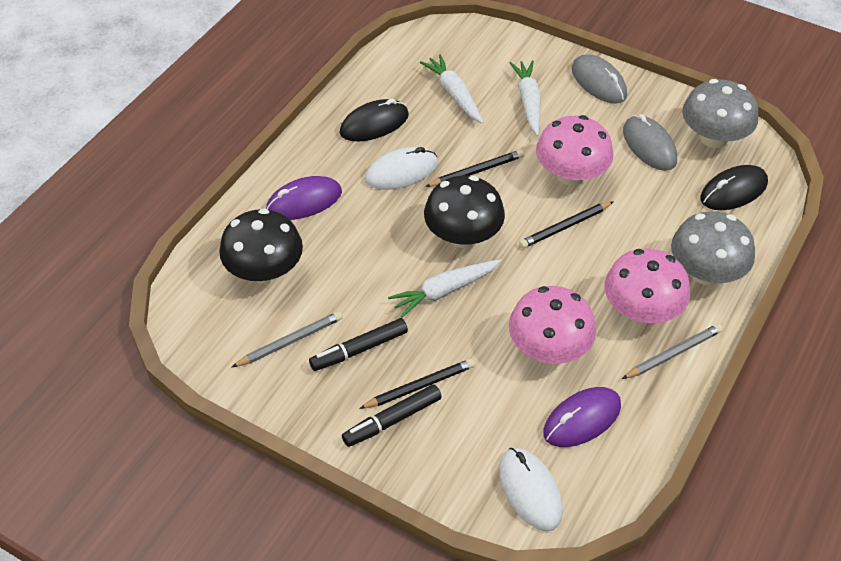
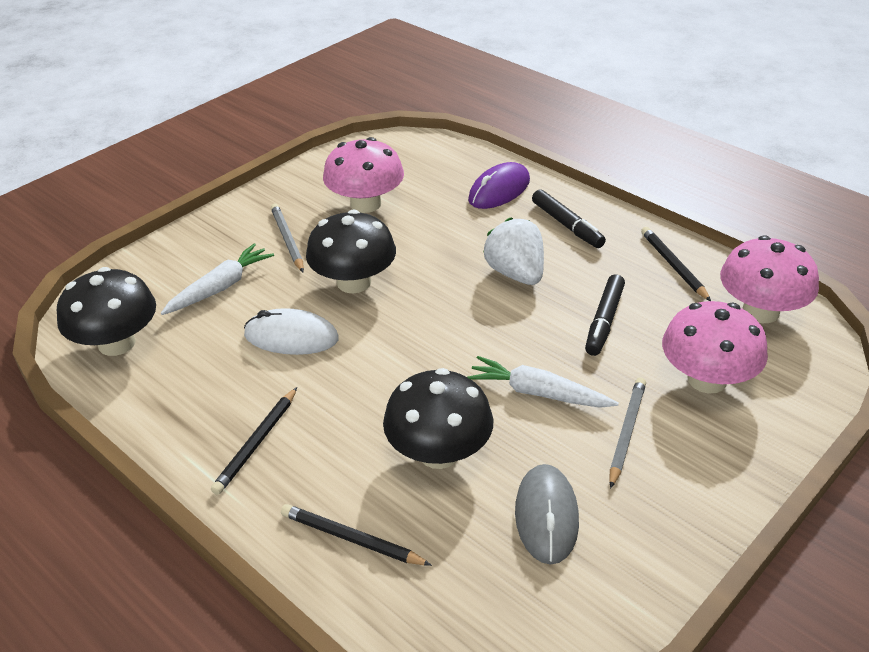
black mouse: 2 -> 0
black mushroom: 2 -> 3
grey mouse: 2 -> 1
grey mushroom: 2 -> 0
purple mouse: 2 -> 1
white carrot: 3 -> 2
white mouse: 2 -> 1
white strawberry: 0 -> 1

